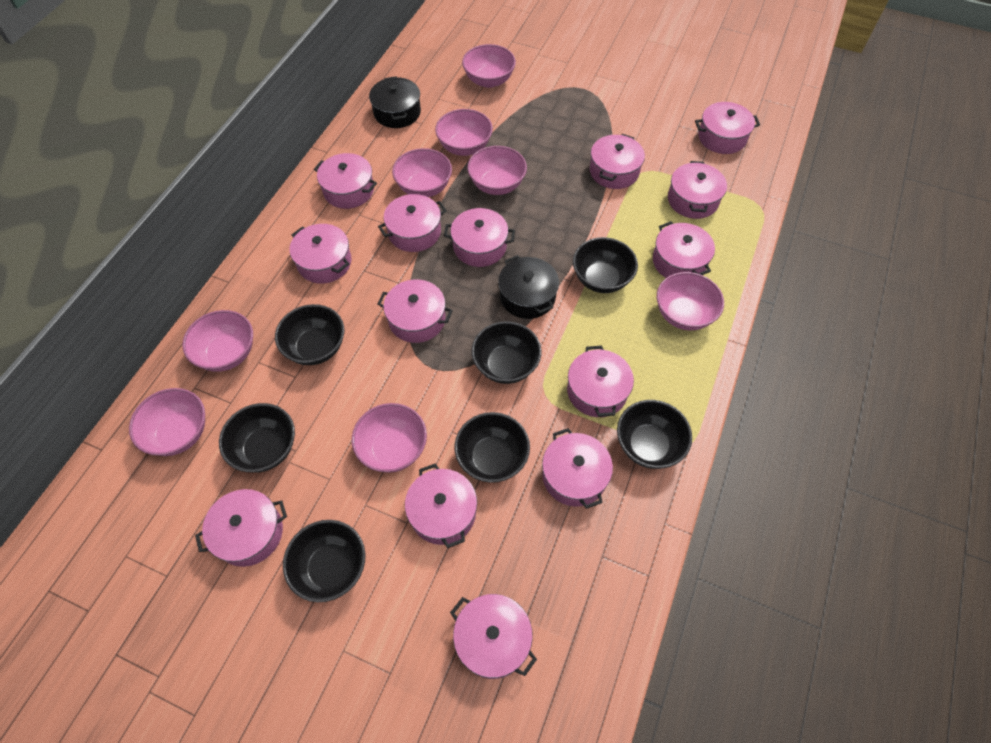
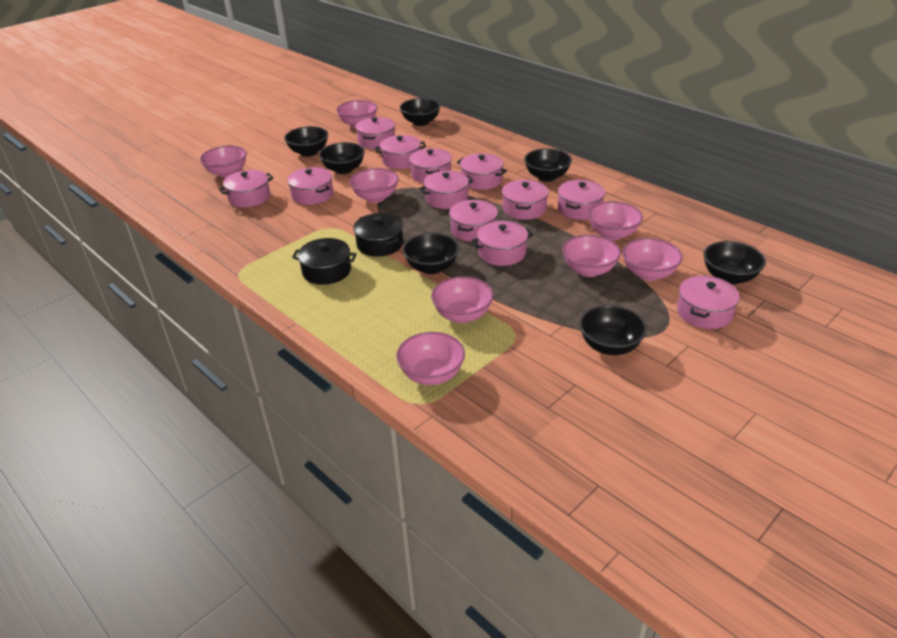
pink pot: 14 -> 12

